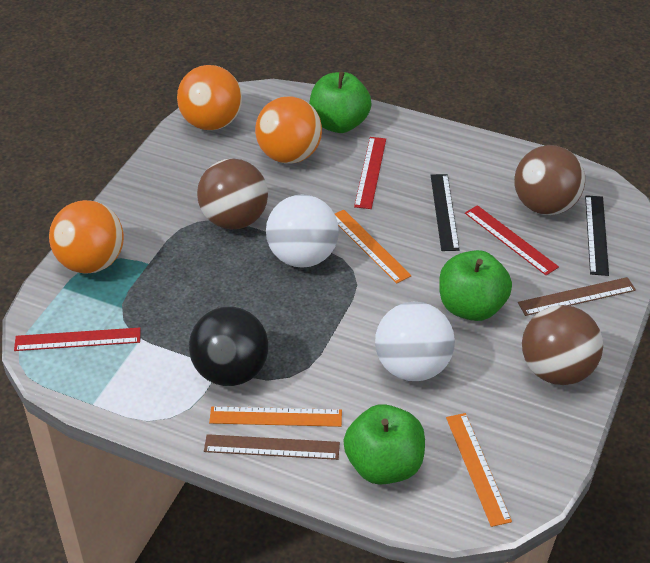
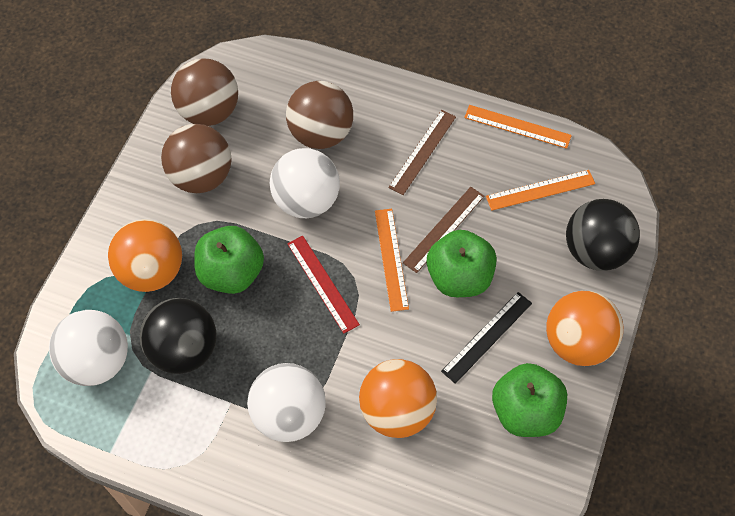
black ball: 1 -> 2
black ruler: 2 -> 1
red ruler: 3 -> 1
white ball: 2 -> 3

